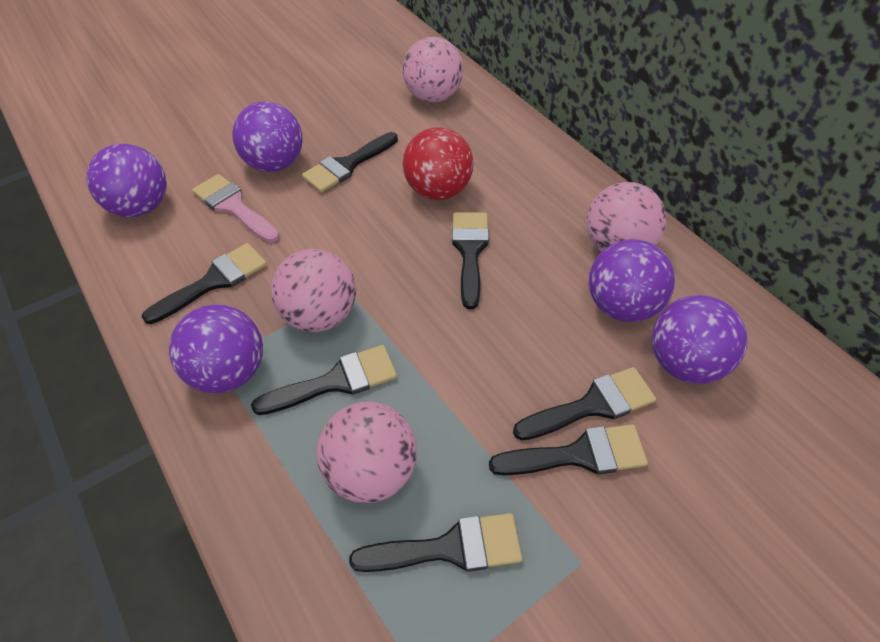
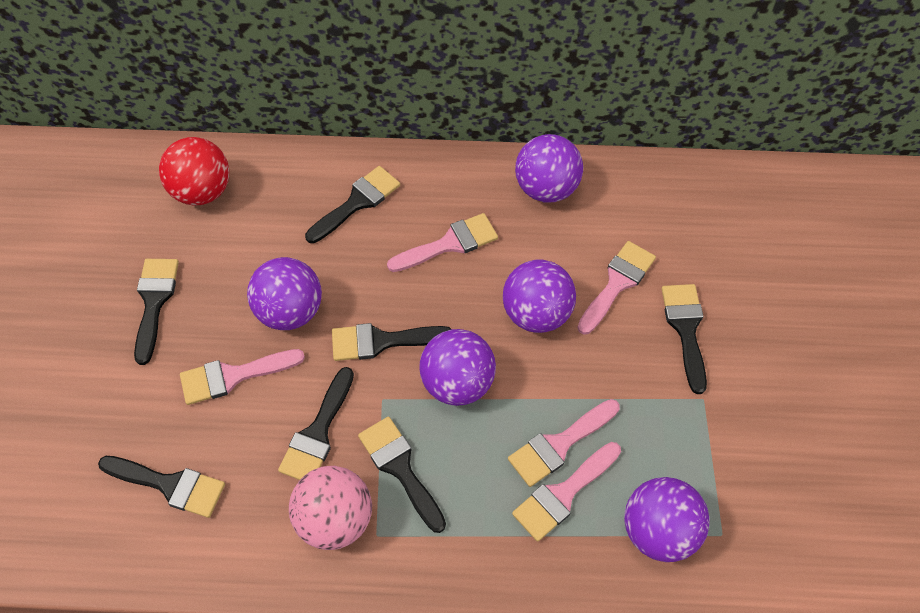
pink ball: 4 -> 1
pink brush: 1 -> 5

